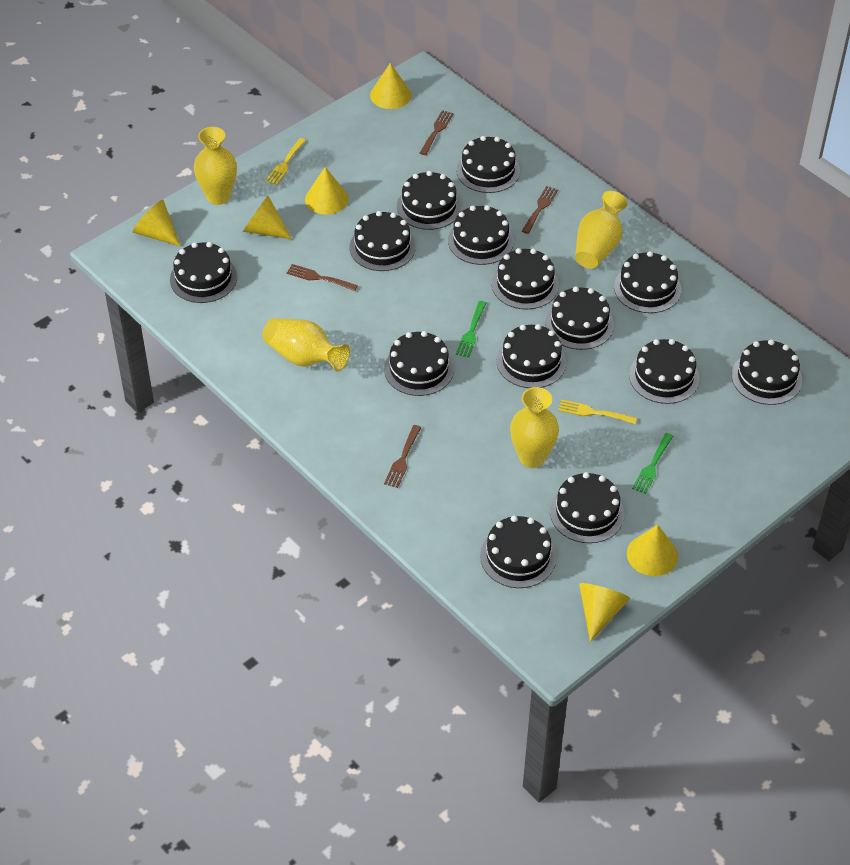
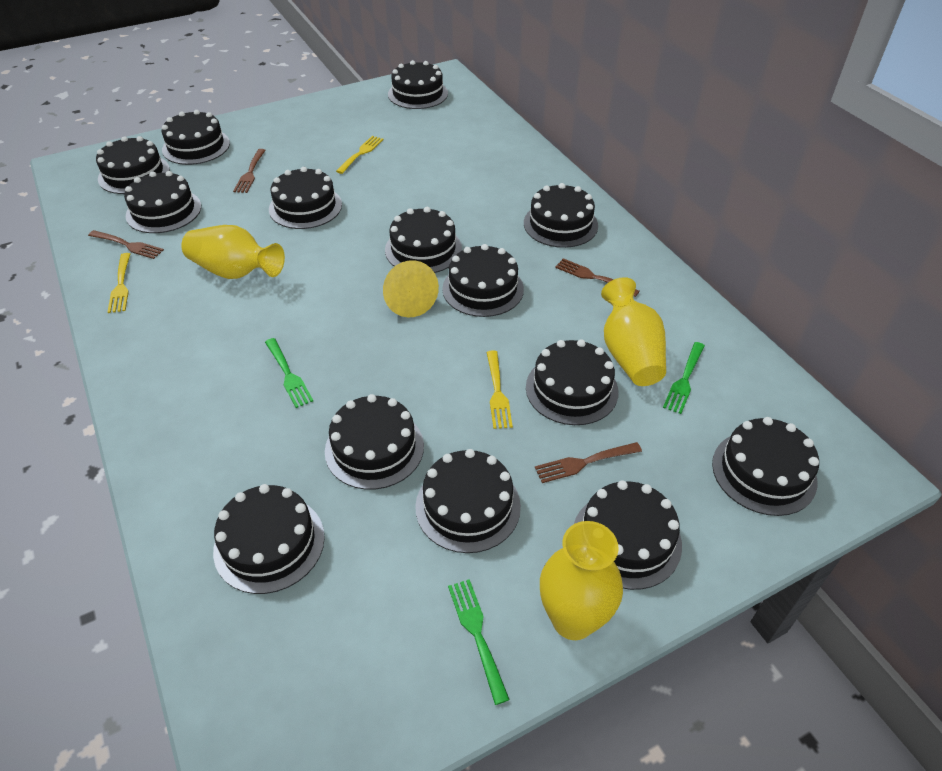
green fork: 2 -> 3
yellow cone: 6 -> 1
yellow fork: 2 -> 3
yellow vase: 4 -> 3

